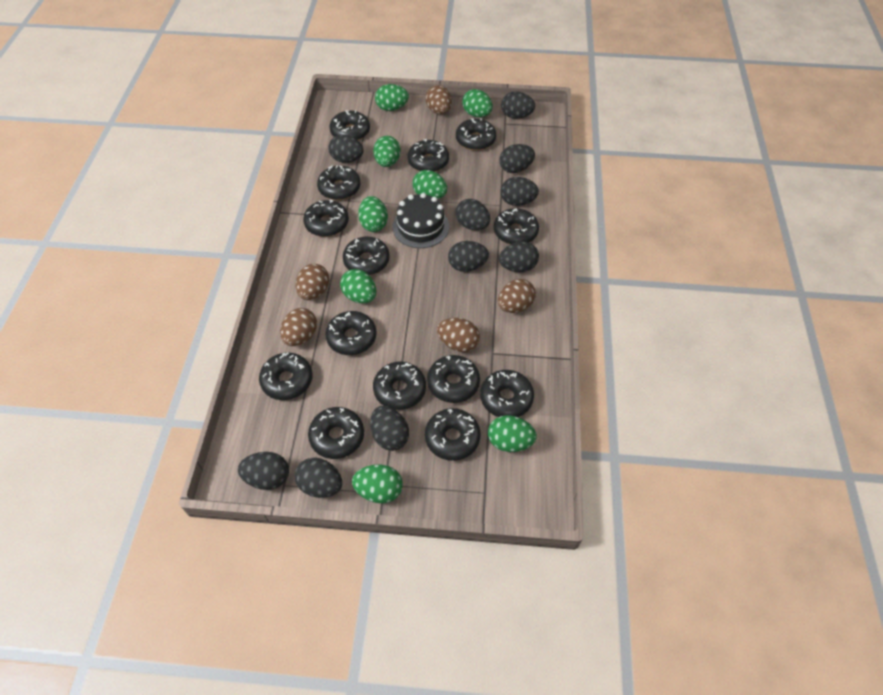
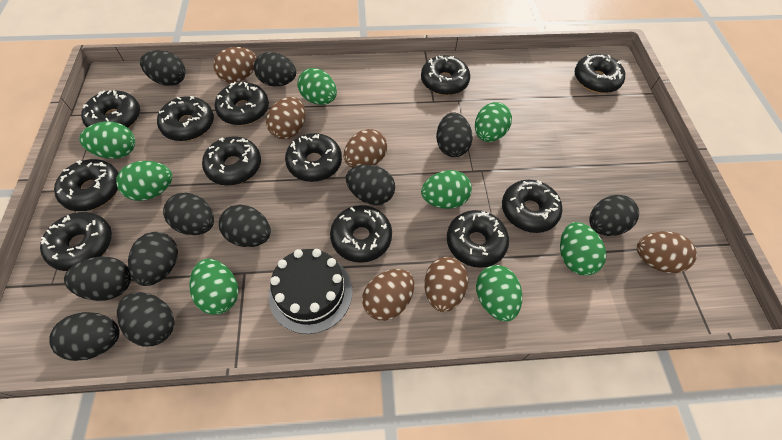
black donut: 14 -> 12
black egg: 10 -> 11
brown egg: 5 -> 6

